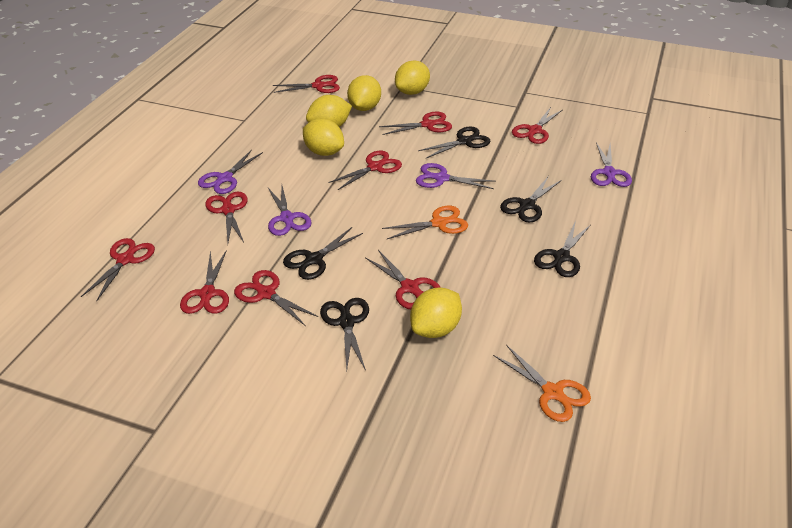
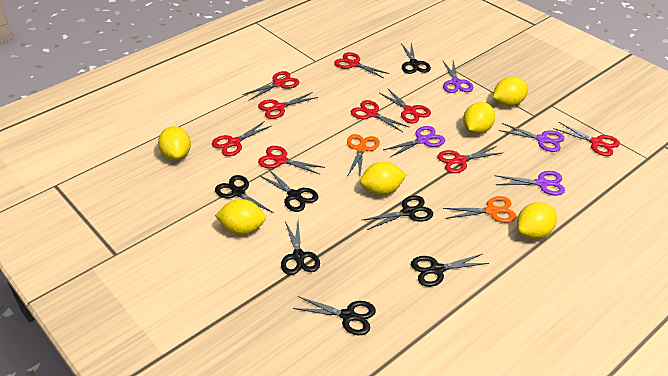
black scissors: 5 -> 7
yellow lemon: 5 -> 6

